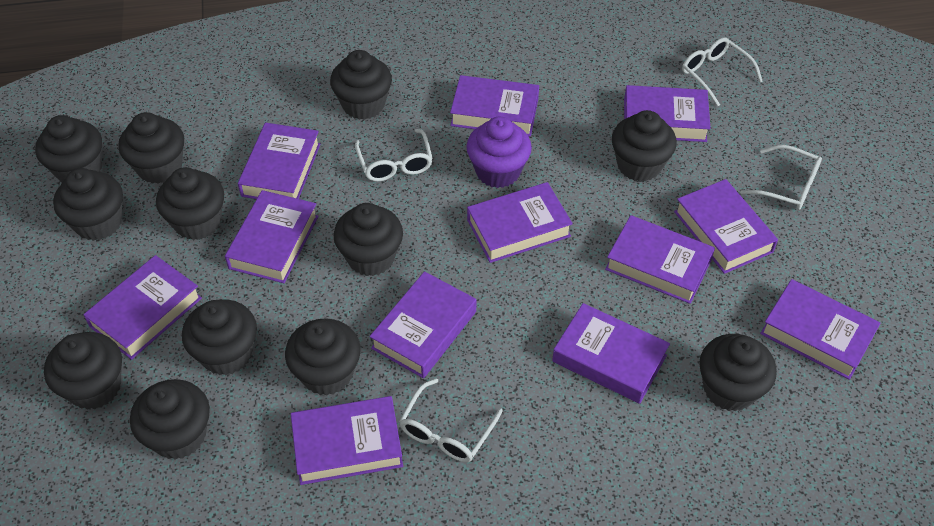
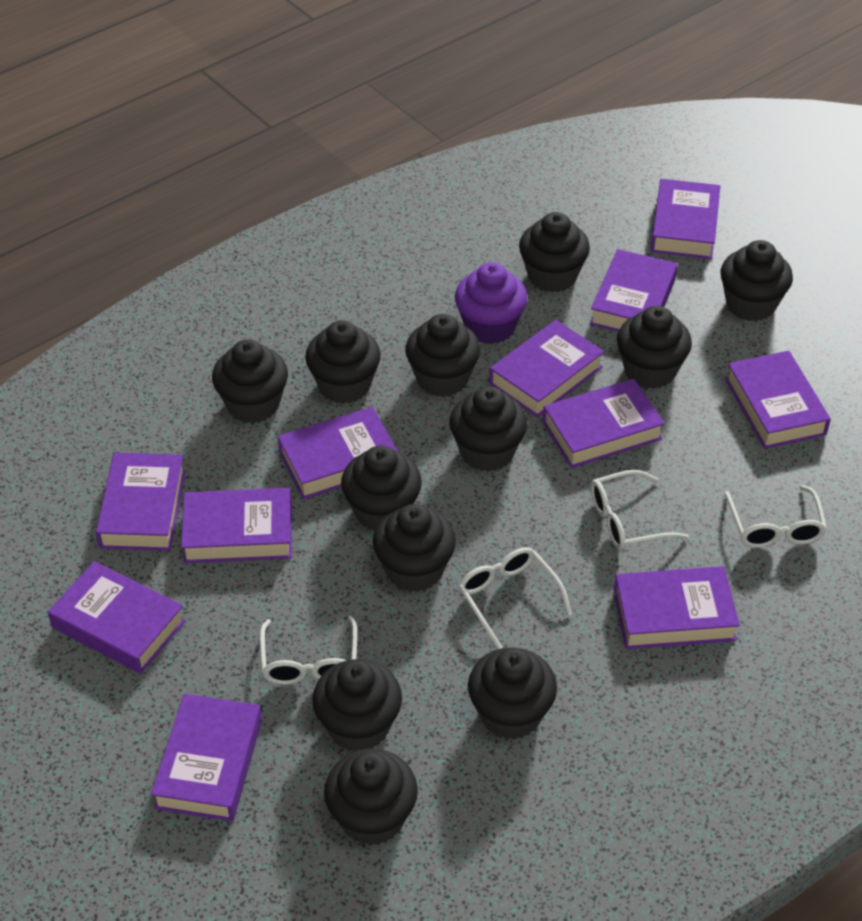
purple book: 12 -> 11

